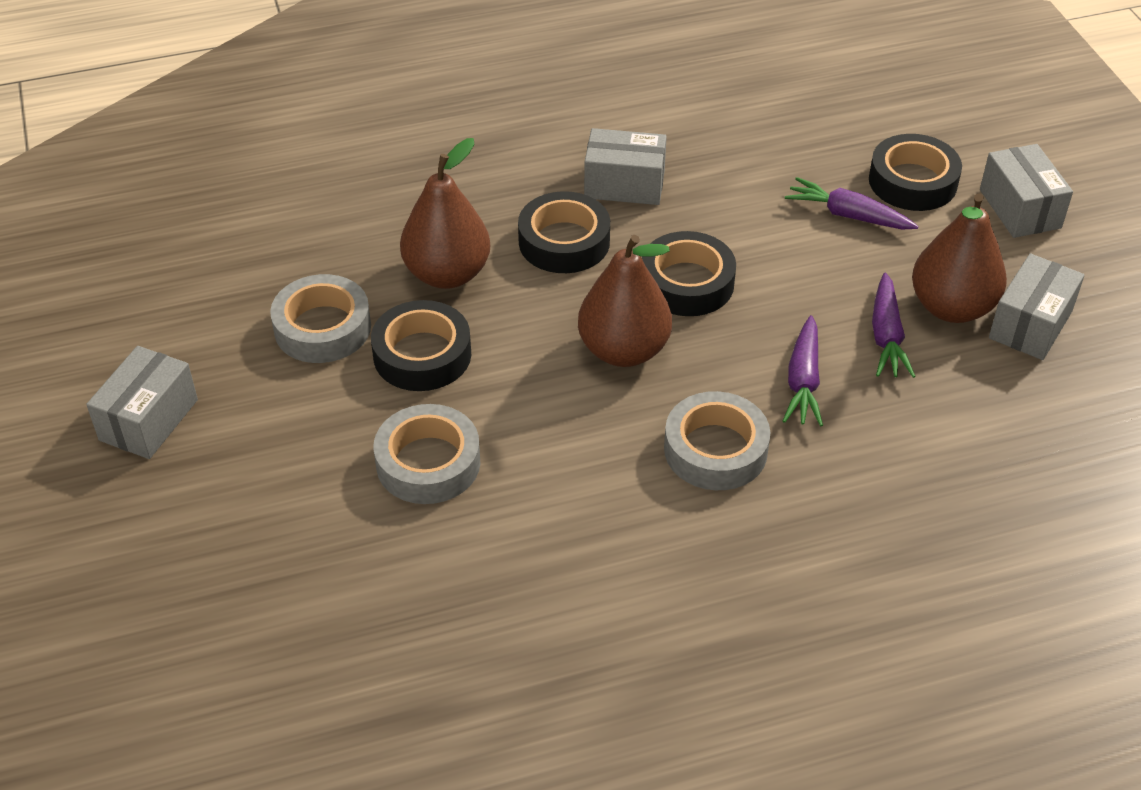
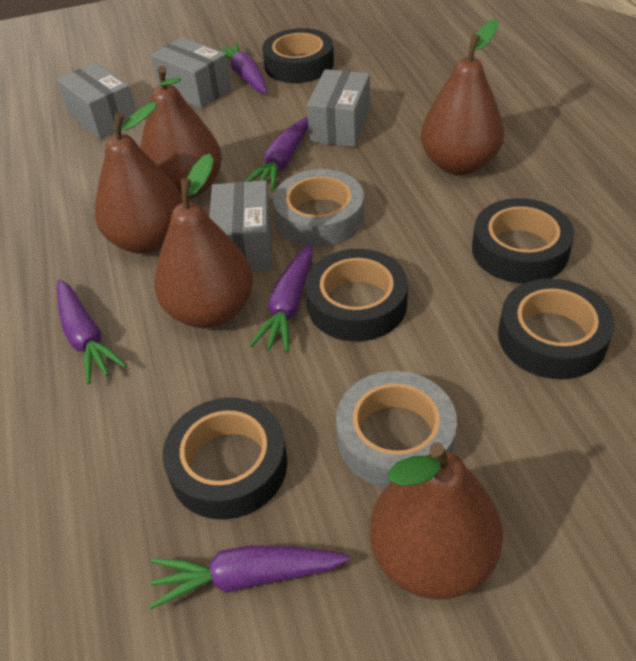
black tape: 4 -> 5
brown pear: 3 -> 5
grey tape: 3 -> 2
purple carrot: 3 -> 5

